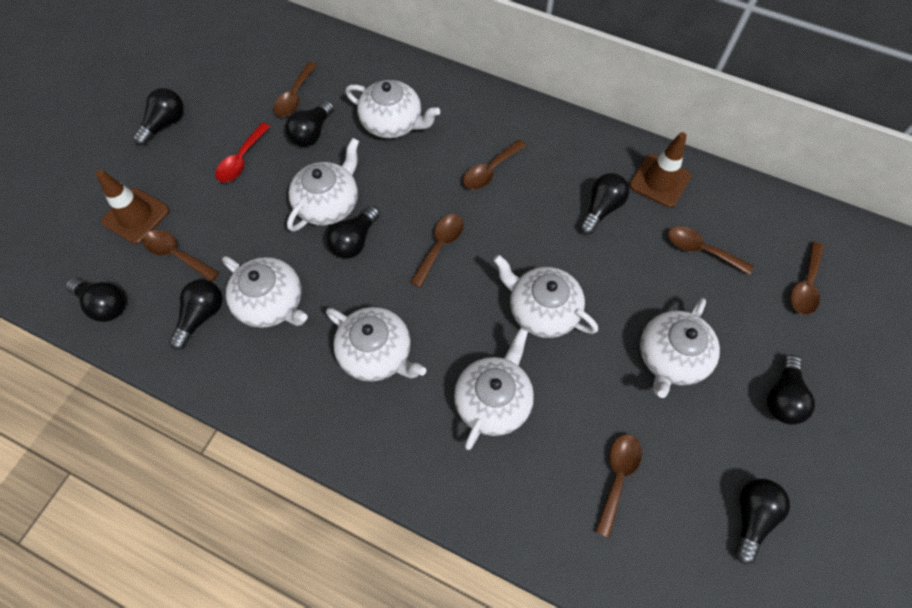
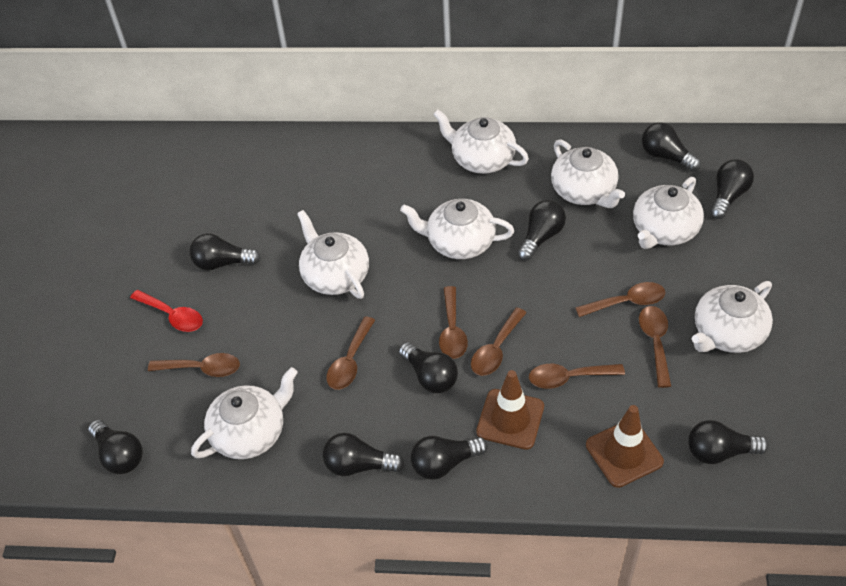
black light bulb: 8 -> 9

